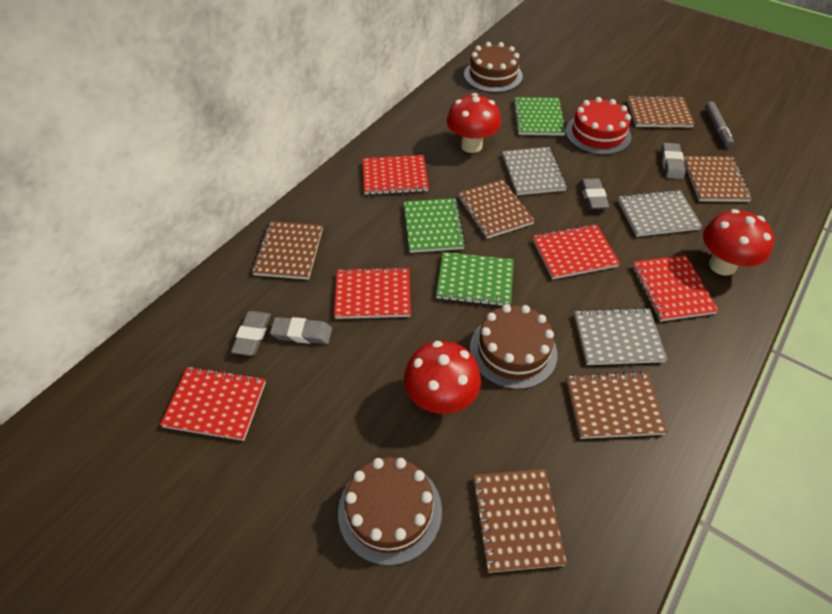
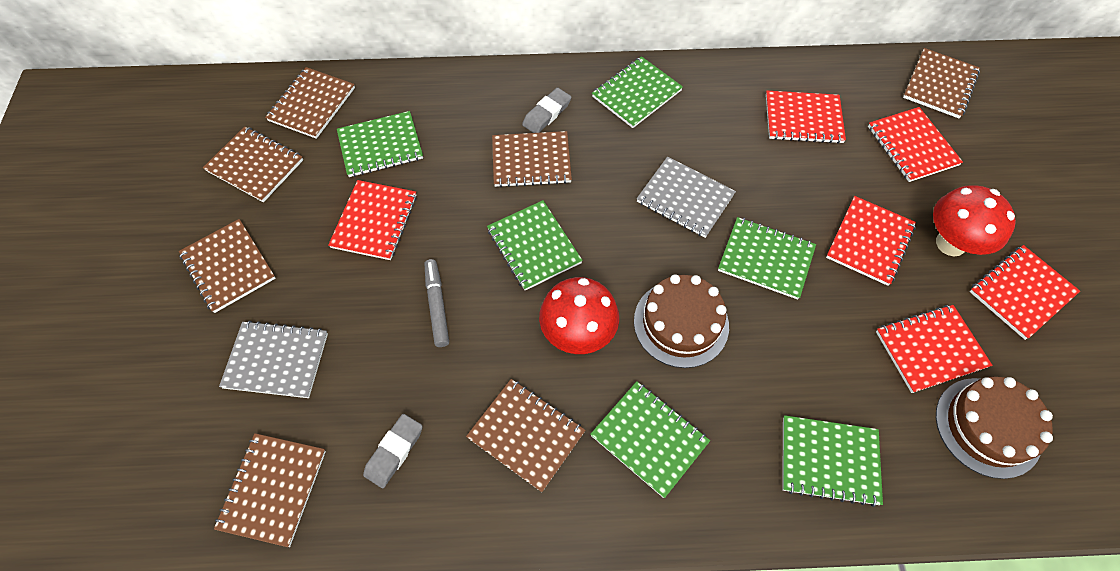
brown cake: 3 -> 2
brown notebook: 6 -> 7
green notebook: 3 -> 6
grey eraser: 4 -> 2
grey notebook: 3 -> 2
red cake: 1 -> 0
red mushroom: 3 -> 2
red notebook: 5 -> 6

